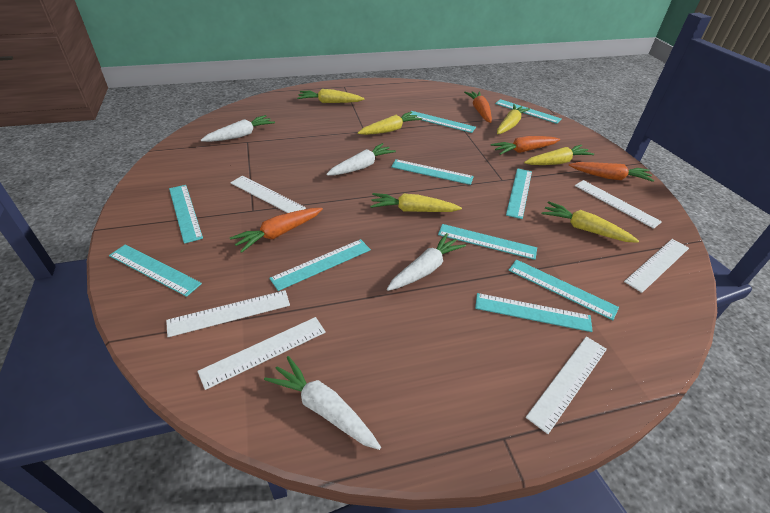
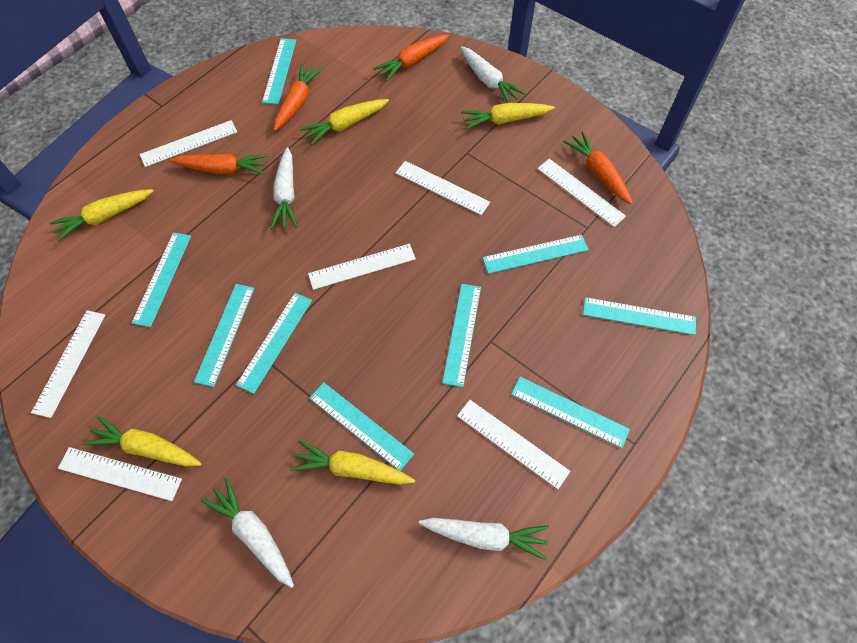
turquoise ruler: 10 -> 9
white ruler: 6 -> 7
yellow carrot: 6 -> 5

